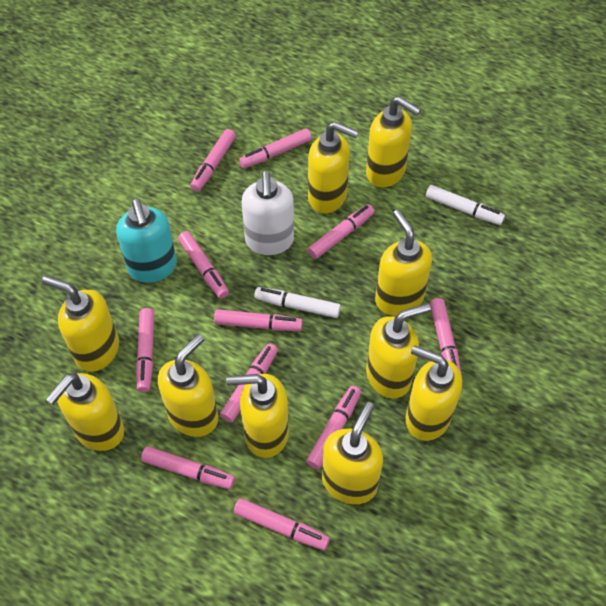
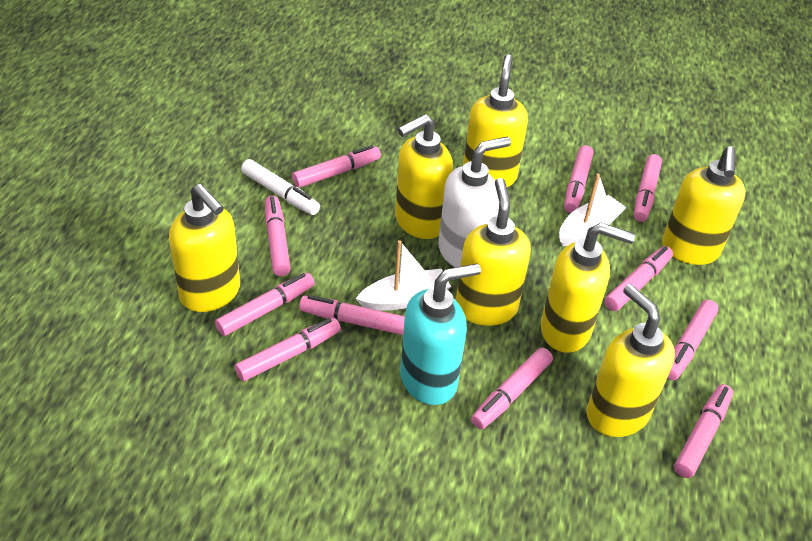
white boat: 0 -> 2
white marker: 2 -> 1
yellow soap dispenser: 10 -> 7

